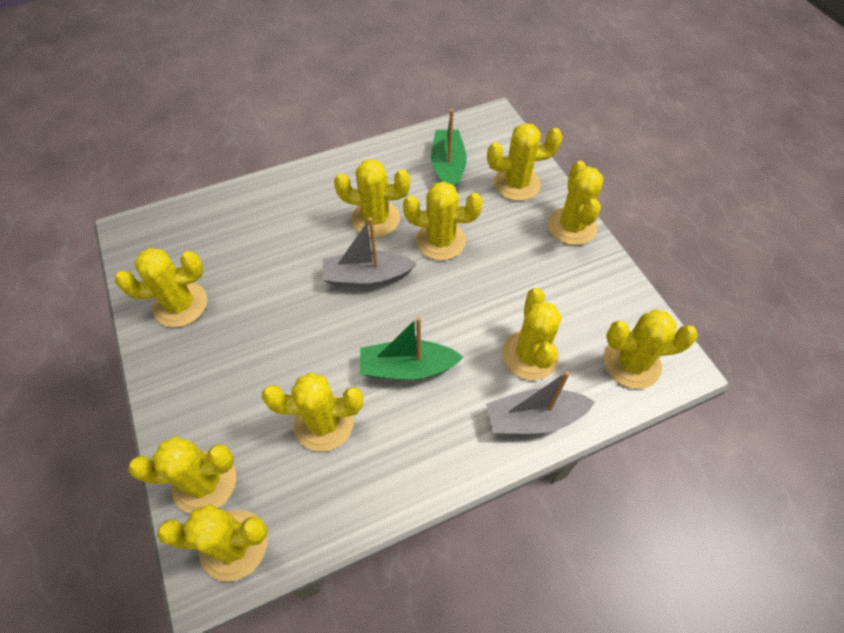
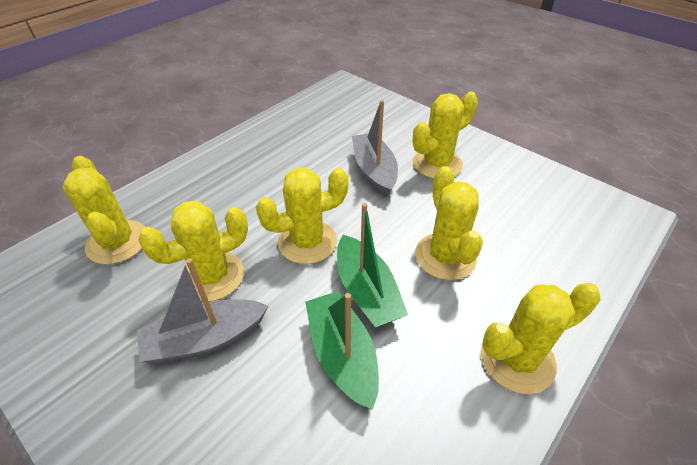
yellow cactus: 10 -> 6

